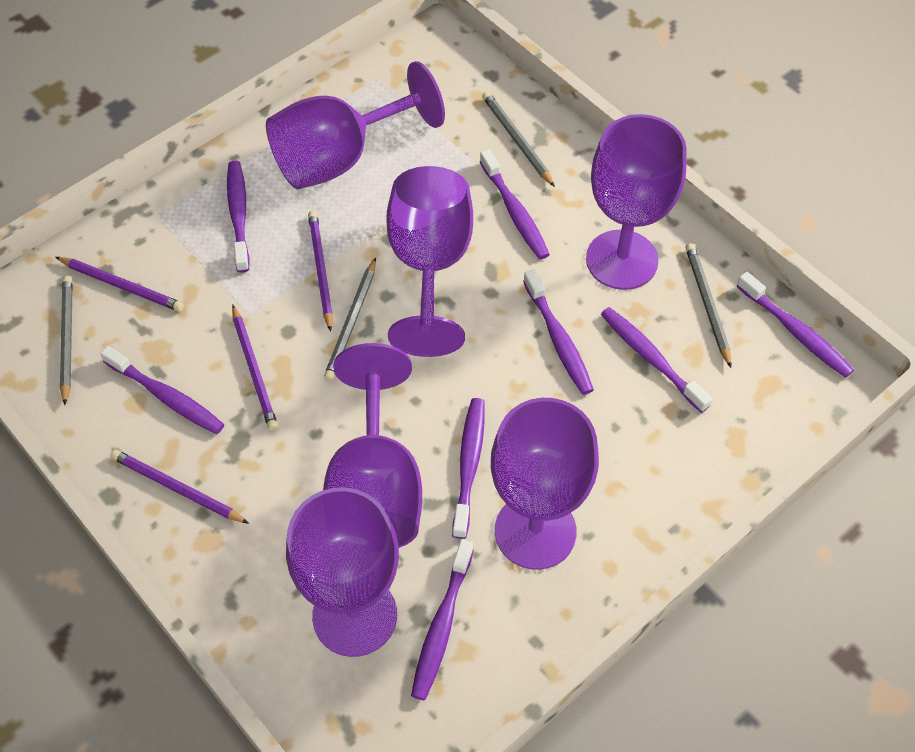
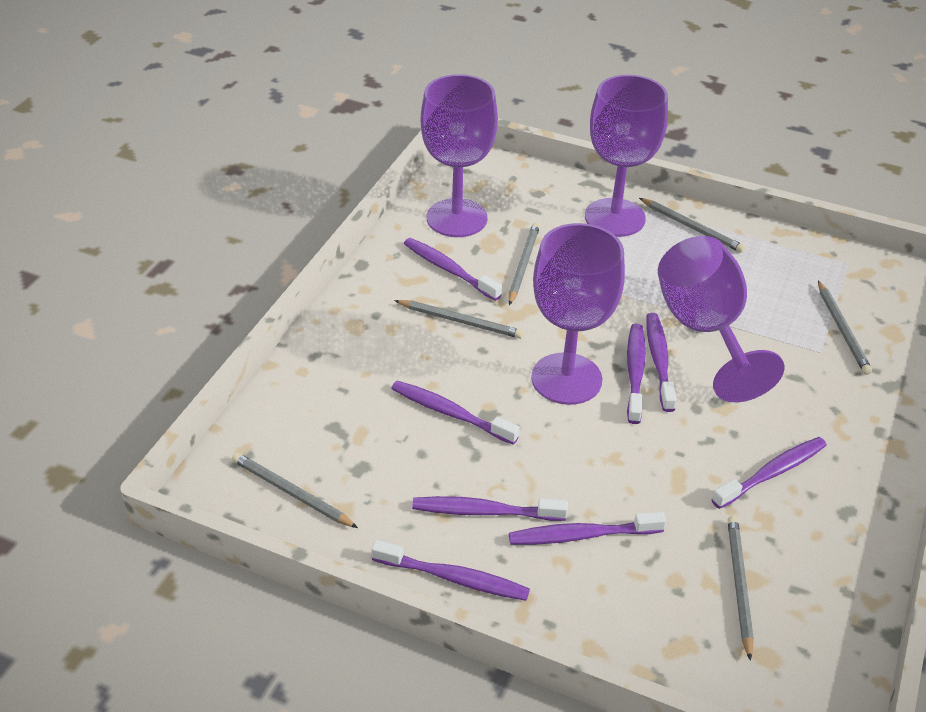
grey pencil: 4 -> 6
purple goblet: 6 -> 4
purple pencil: 4 -> 0

